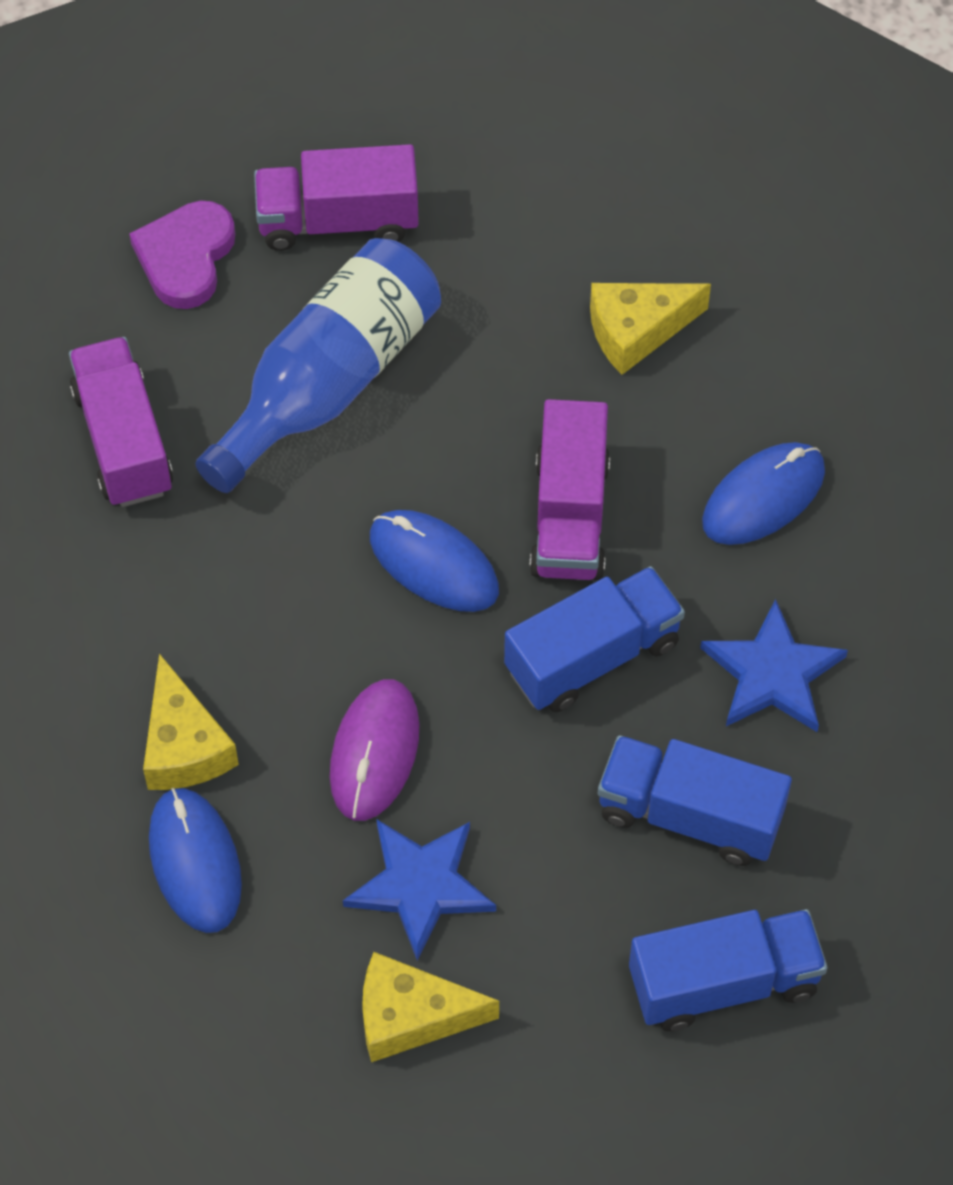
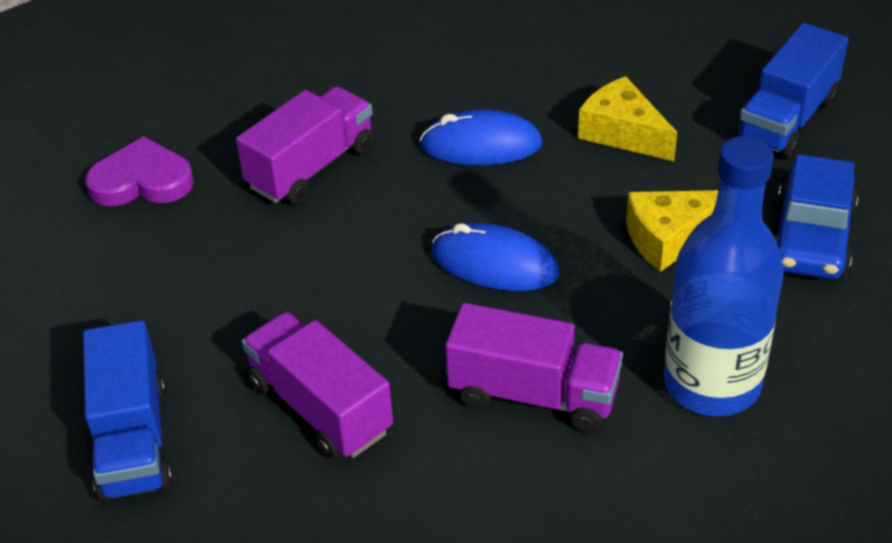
blue car: 0 -> 1
blue mouse: 3 -> 2
blue star: 2 -> 0
blue truck: 3 -> 2
purple mouse: 1 -> 0
yellow cheese: 3 -> 2

